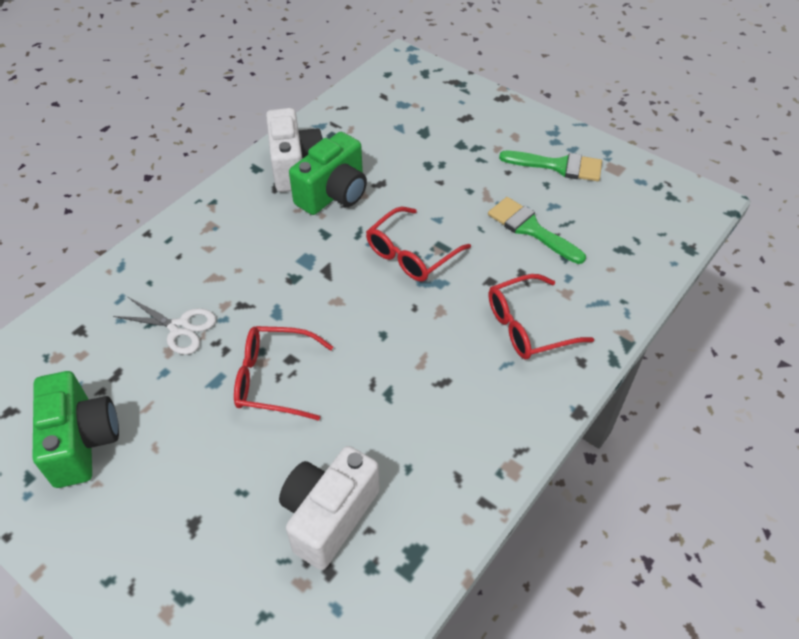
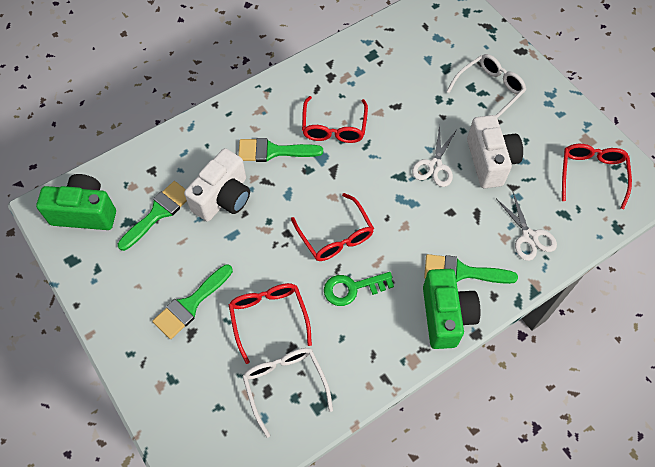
green brush: 2 -> 4
green key: 0 -> 1
red glasses: 3 -> 4
white glasses: 0 -> 2
white scissors: 1 -> 2

